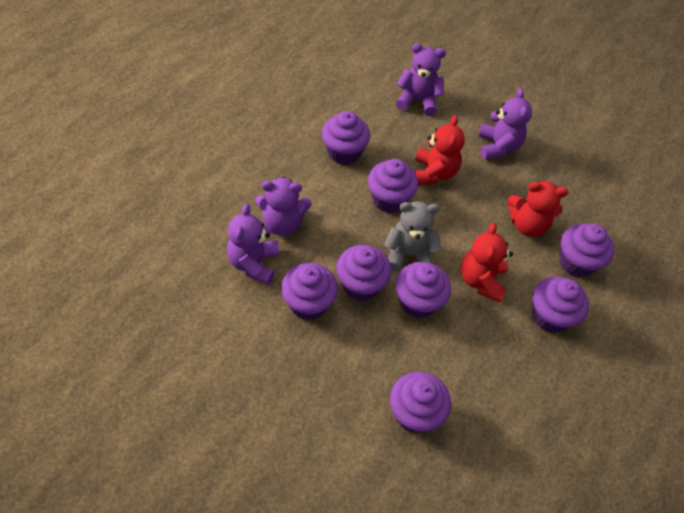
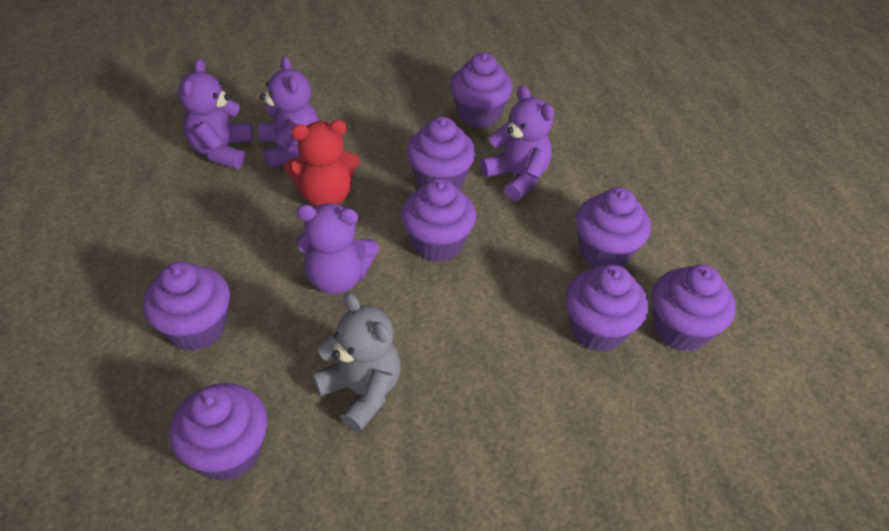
red teddy bear: 3 -> 1

